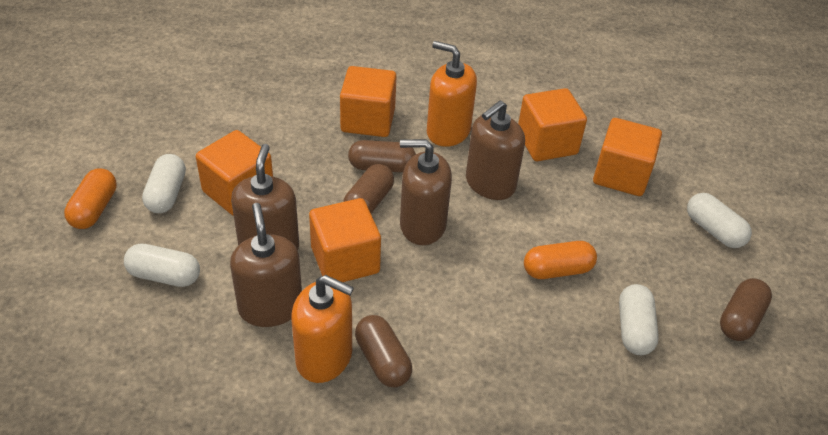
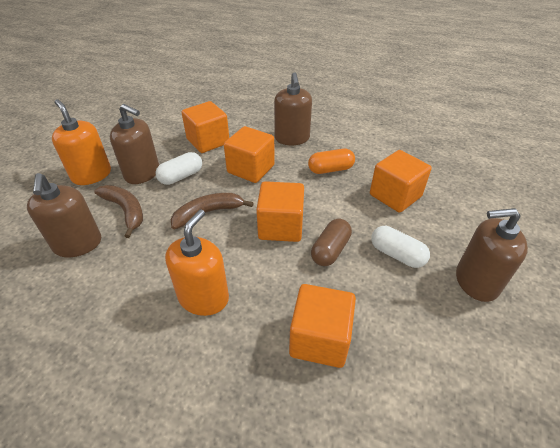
brown banana: 0 -> 2
brown capsule: 4 -> 1
orange capsule: 2 -> 1
white capsule: 4 -> 2

